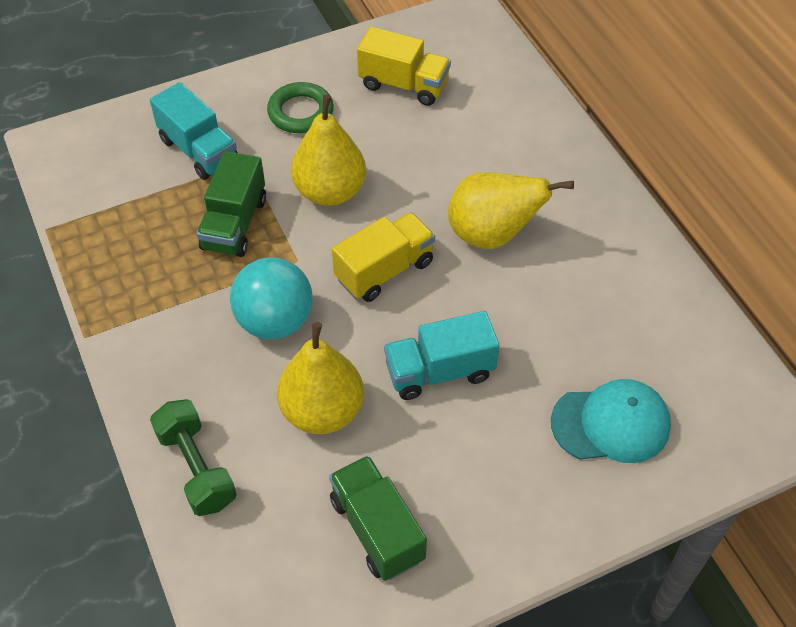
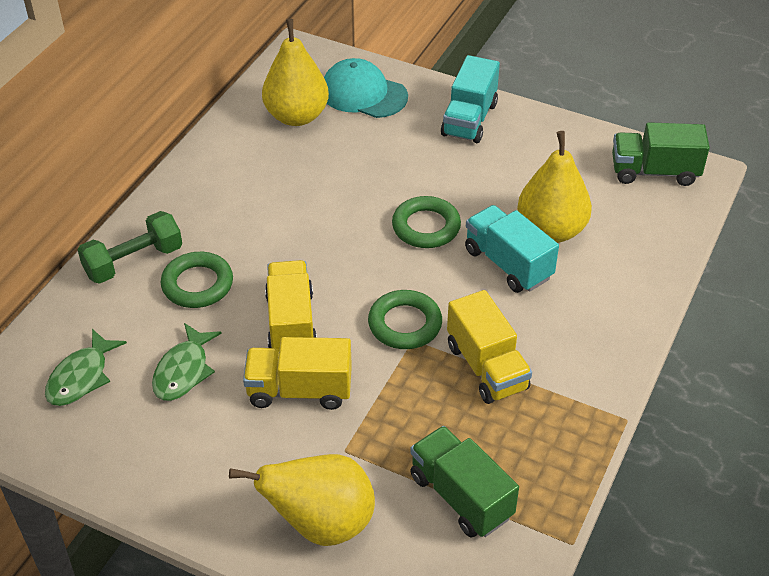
green fish: 0 -> 2
green ring: 1 -> 3
turquoise ball: 1 -> 0
yellow truck: 2 -> 3

